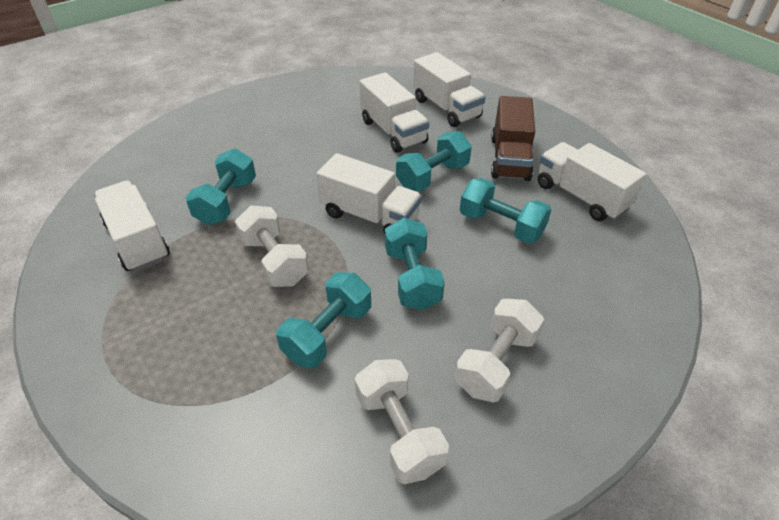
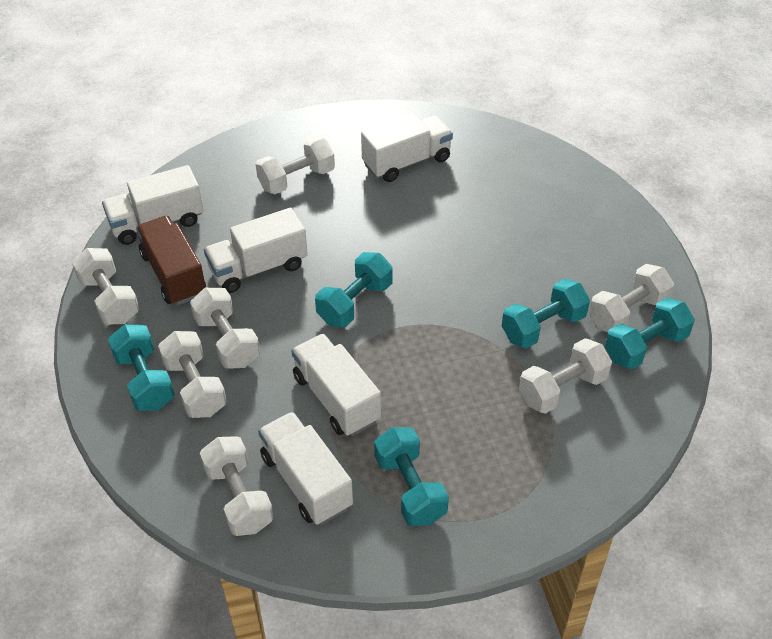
white dumbbell: 3 -> 7

